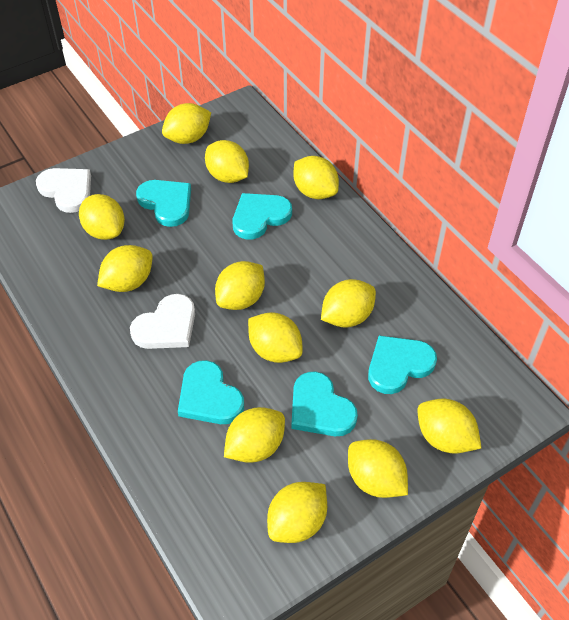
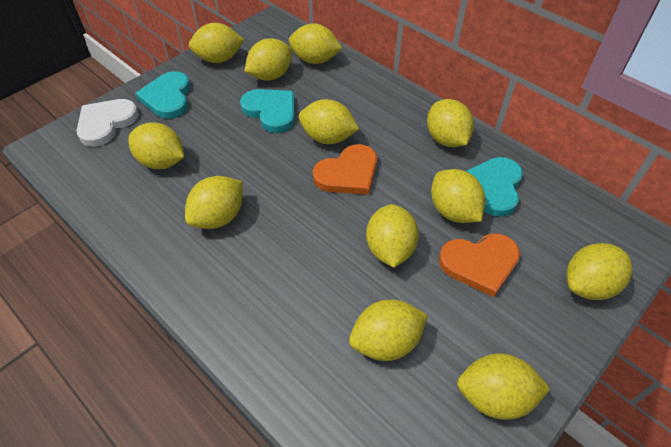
orange heart: 0 -> 2
turquoise heart: 5 -> 3
white heart: 2 -> 1

